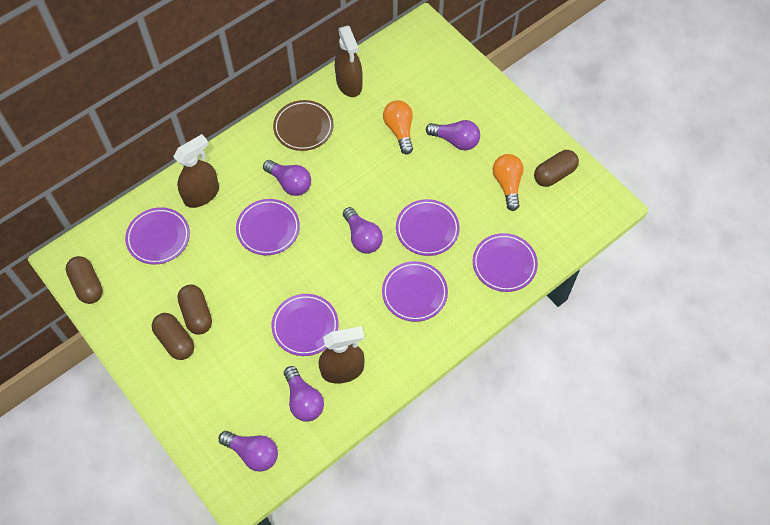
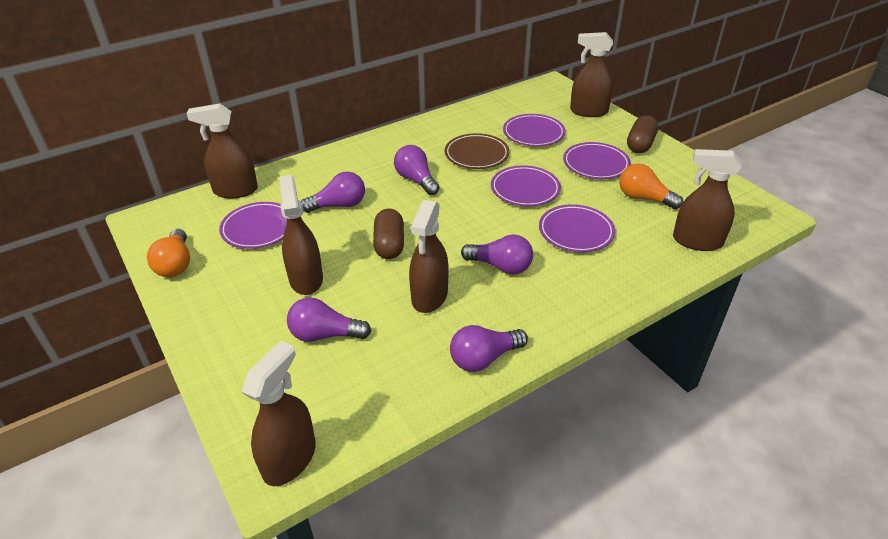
brown capsule: 4 -> 2
brown spray bottle: 3 -> 6
purple plate: 6 -> 5

